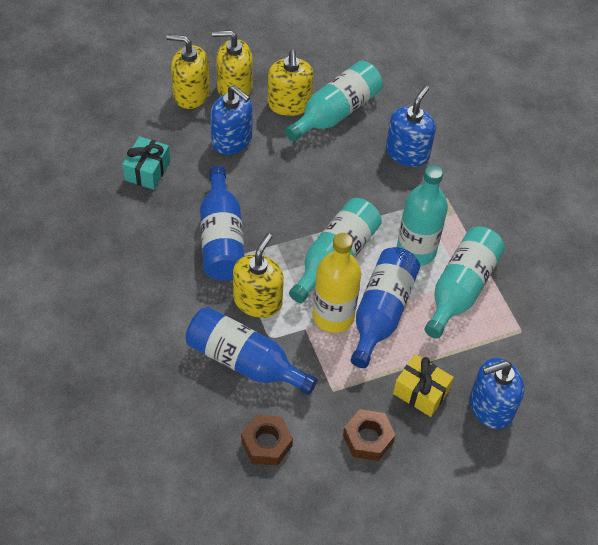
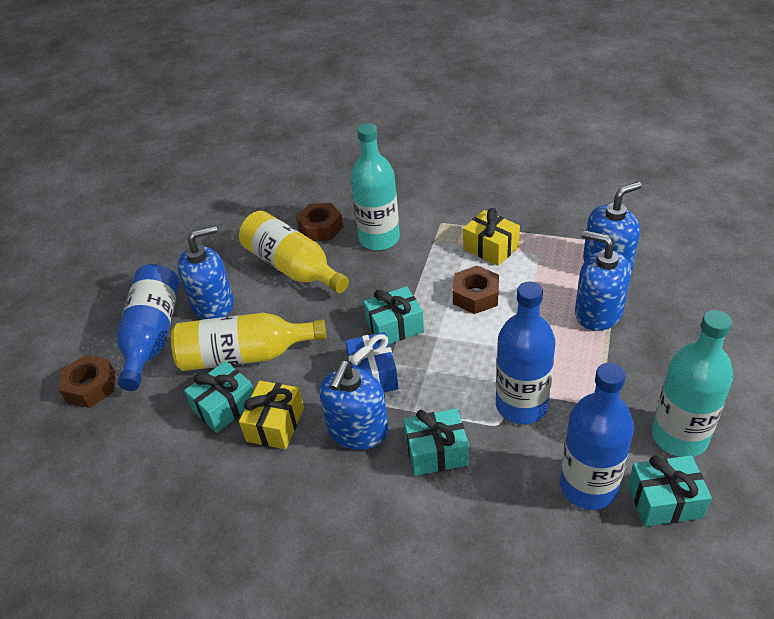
blue gift: 0 -> 1
blue soap dispenser: 3 -> 4
brown nut: 2 -> 3
turquoise bottle: 4 -> 2
turquoise gift: 1 -> 4
yellow bottle: 1 -> 2
yellow gift: 1 -> 2
yellow soap dispenser: 4 -> 0

